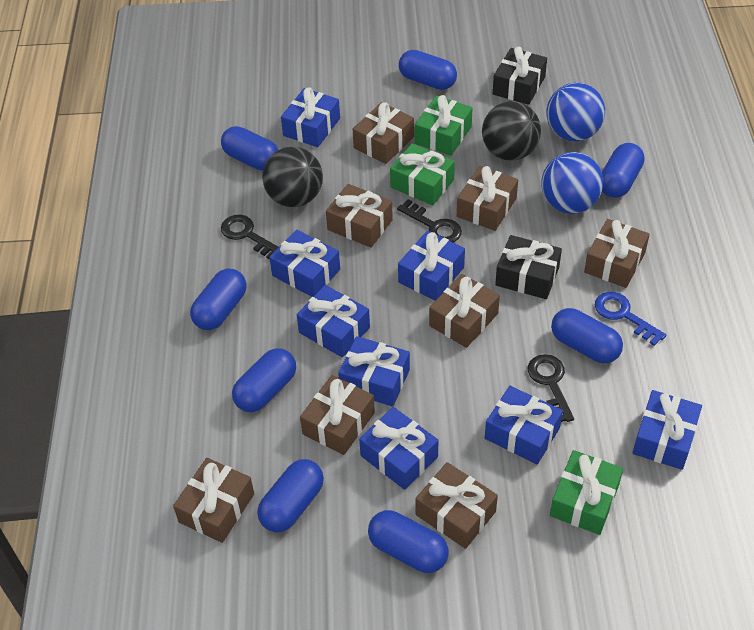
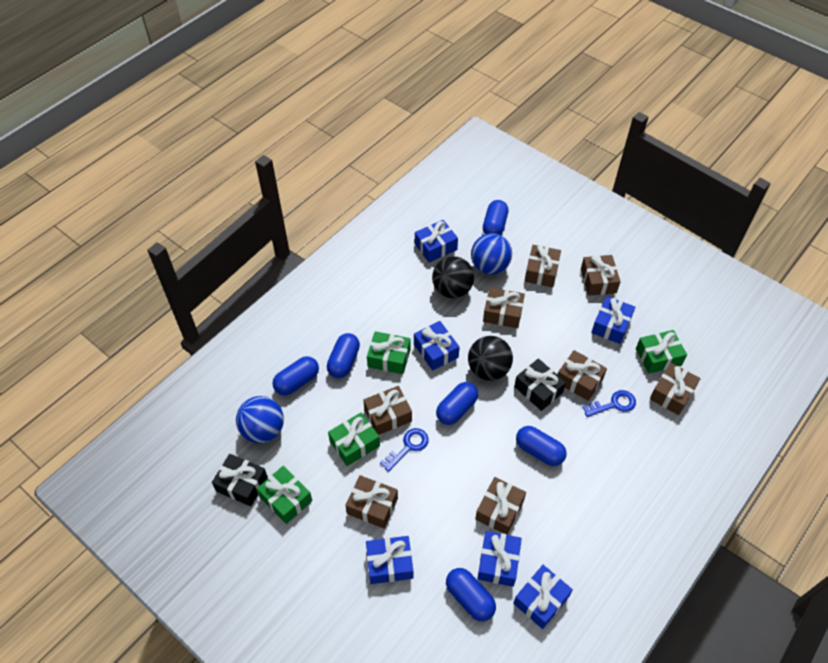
black key: 3 -> 0
blue capsule: 8 -> 6
blue gift: 8 -> 6
blue key: 1 -> 2
green gift: 3 -> 4

